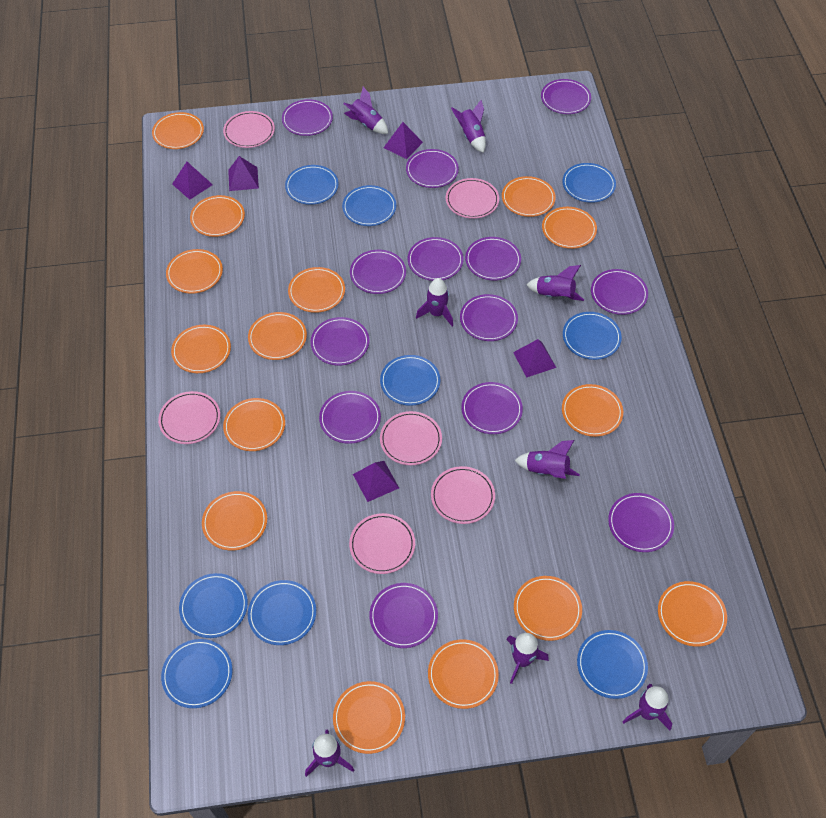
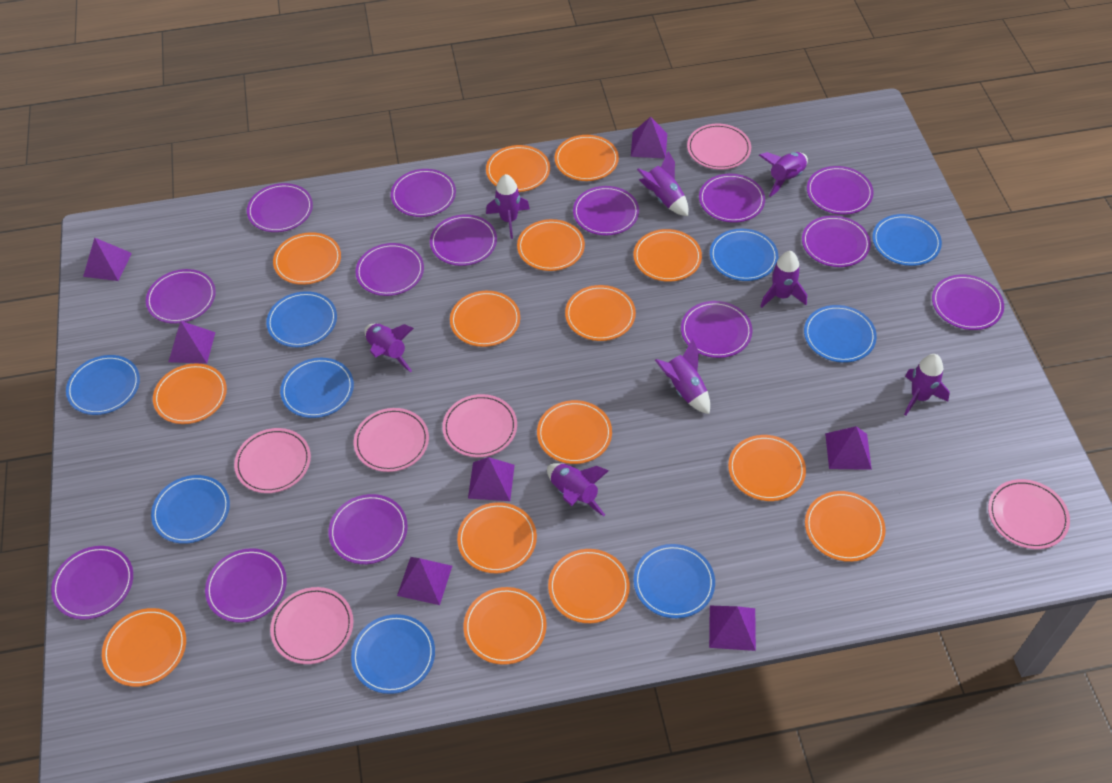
purple plate: 13 -> 14
purple pyramid: 5 -> 7

